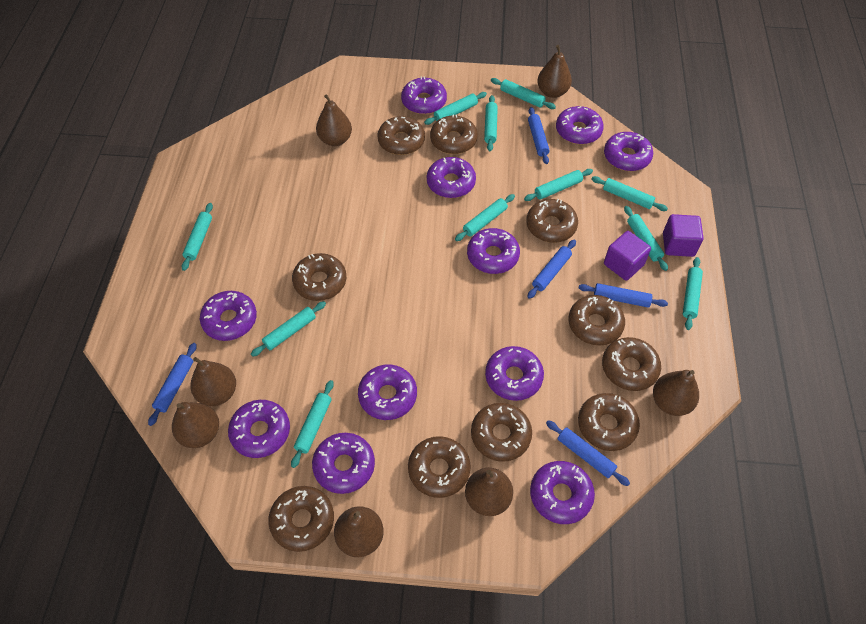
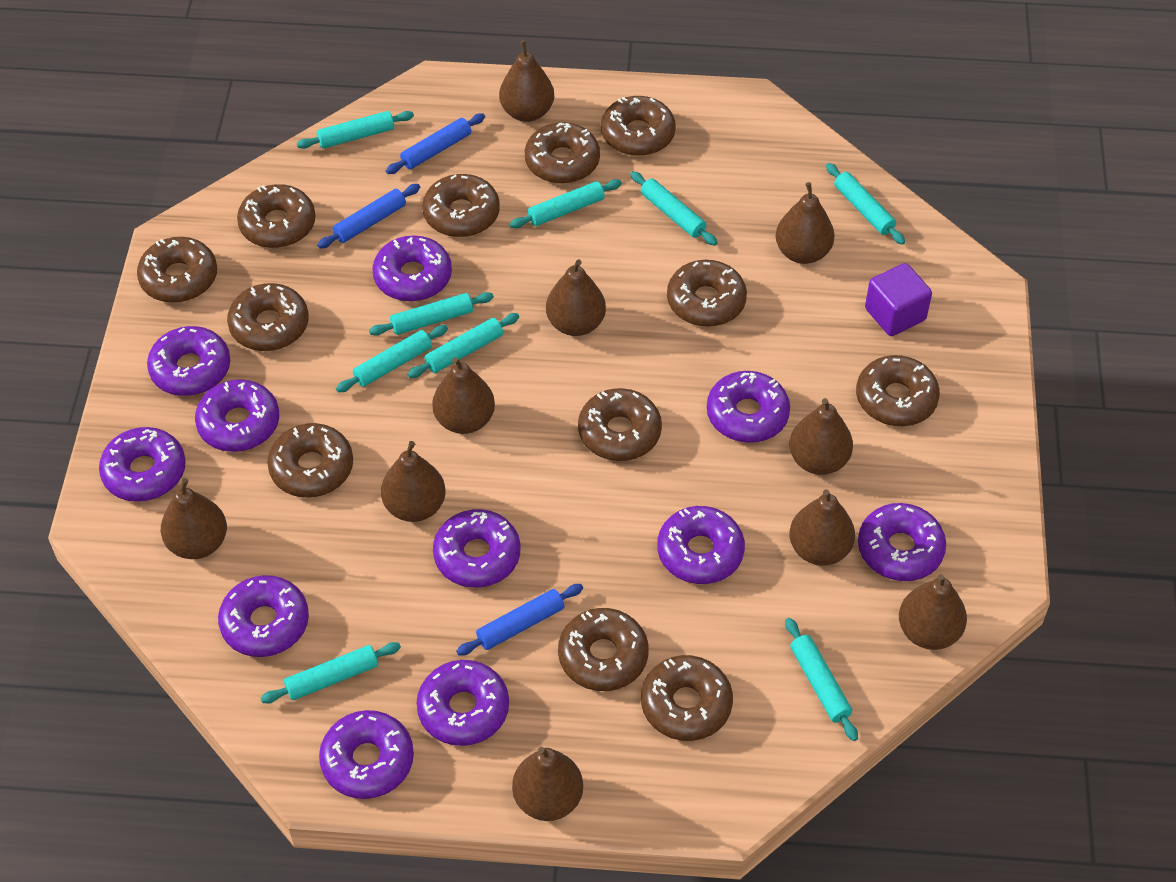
blue rolling pin: 5 -> 3
brown donut: 10 -> 12
brown pear: 7 -> 10
purple cube: 2 -> 1
turquoise rolling pin: 11 -> 9

